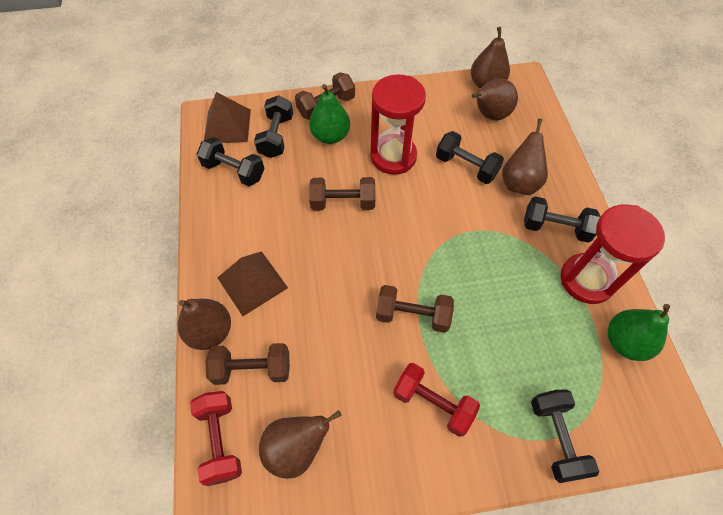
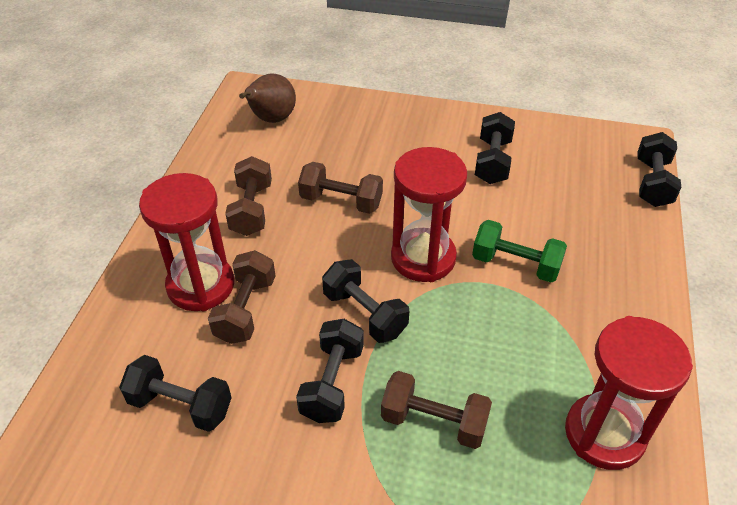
brown pear: 5 -> 1
brown pyramid: 2 -> 0
green dumbbell: 0 -> 1
green pear: 2 -> 0
red dumbbell: 2 -> 0
red hourglass: 2 -> 3

